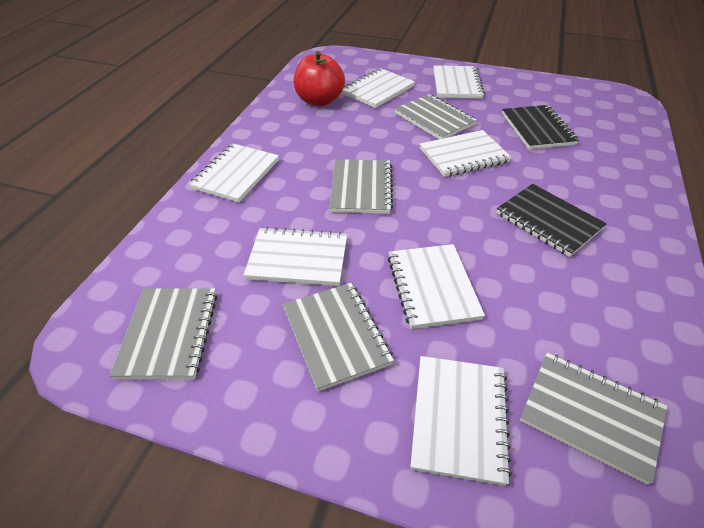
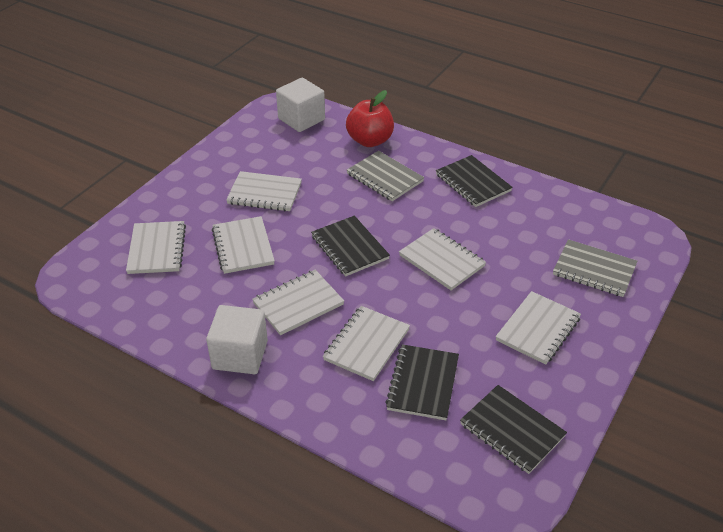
black notebook: 2 -> 4
grey notebook: 5 -> 2
white cube: 0 -> 2

